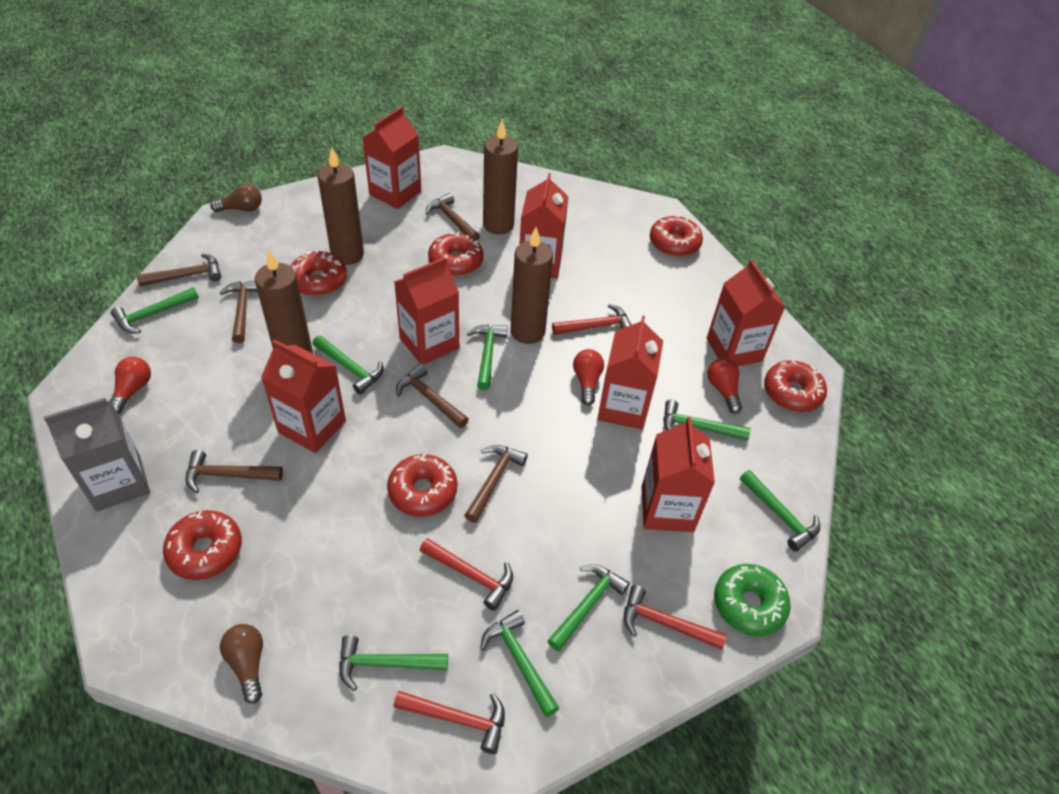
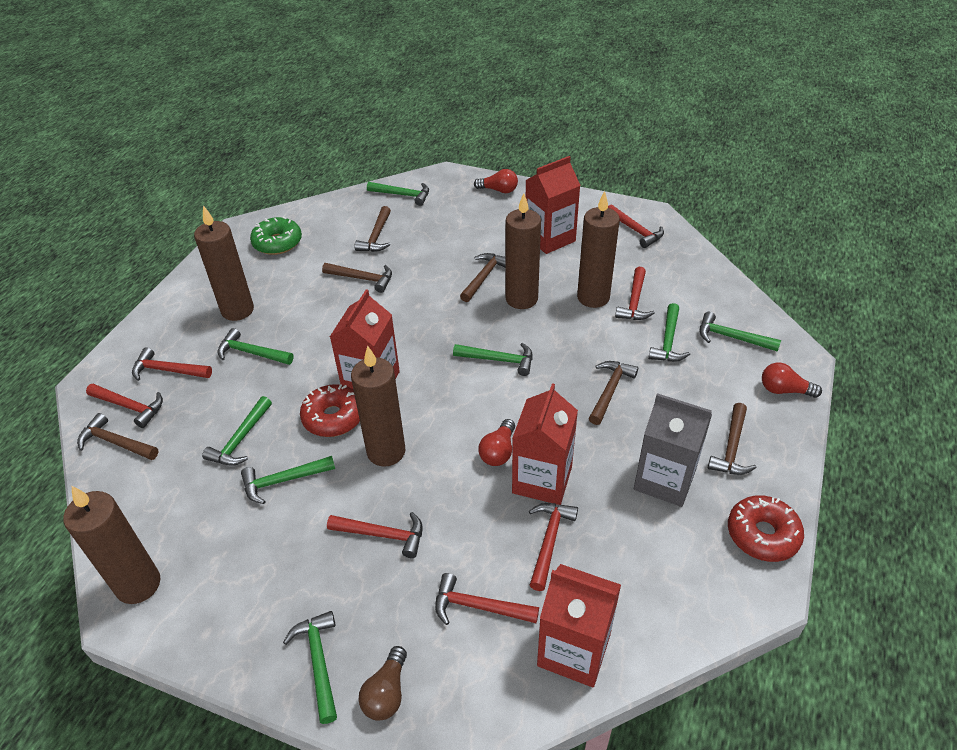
brown candle: 4 -> 5
brown light bulb: 2 -> 1
red carton: 7 -> 4
red donut: 6 -> 2
red hammer: 4 -> 7

